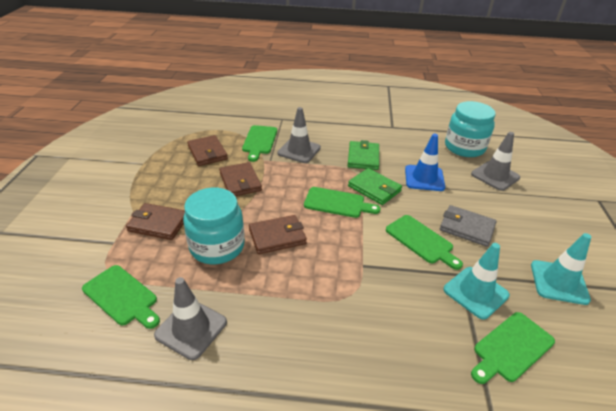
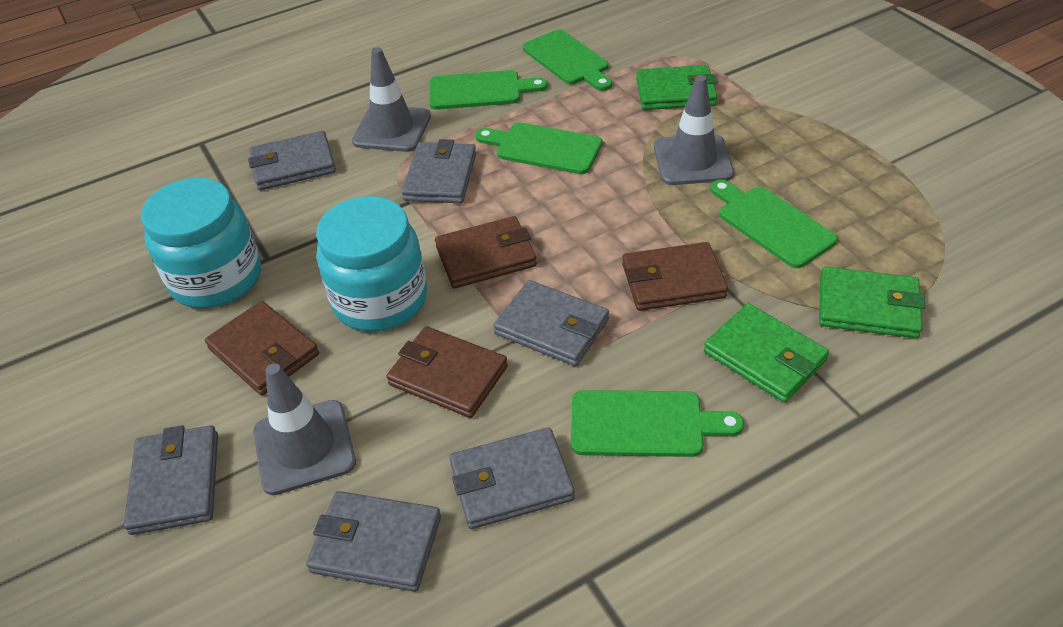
blue traffic cone: 1 -> 0
green wallet: 2 -> 3
grey wallet: 1 -> 6
turquoise traffic cone: 2 -> 0

